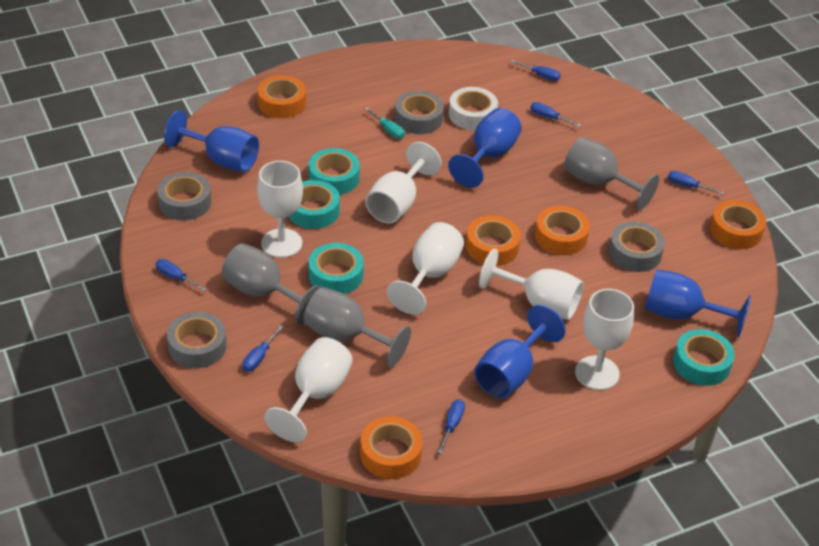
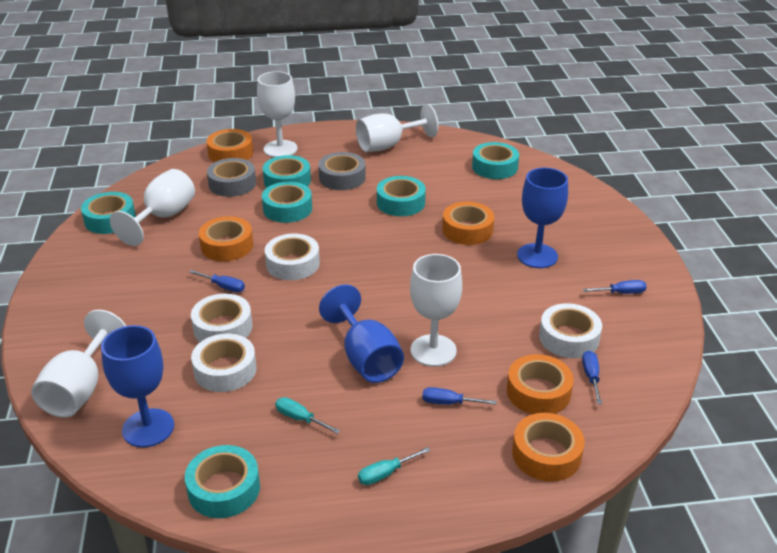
blue goblet: 4 -> 3
blue screwdriver: 6 -> 4
grey goblet: 3 -> 0
grey tape: 4 -> 2
turquoise screwdriver: 1 -> 2
turquoise tape: 4 -> 6
white goblet: 6 -> 5
white tape: 1 -> 4

